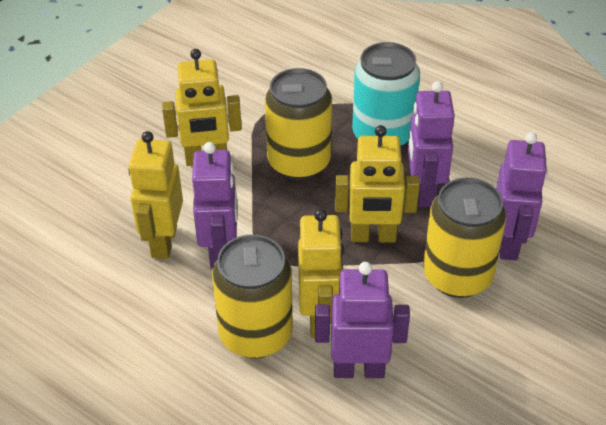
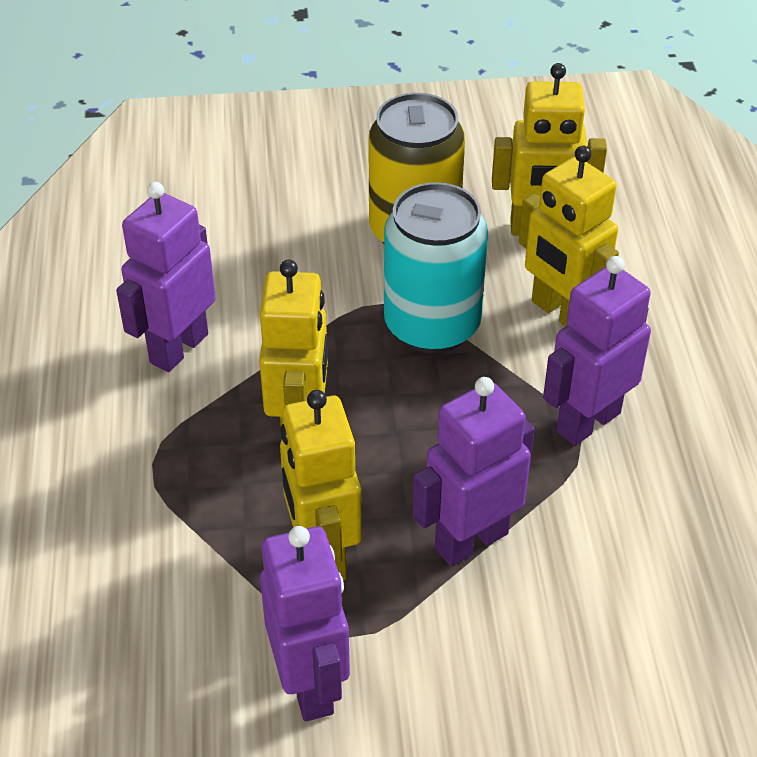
yellow can: 3 -> 1

